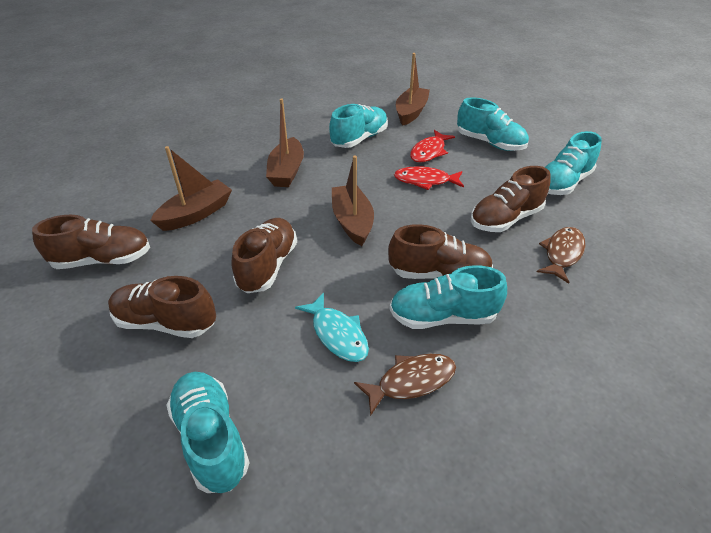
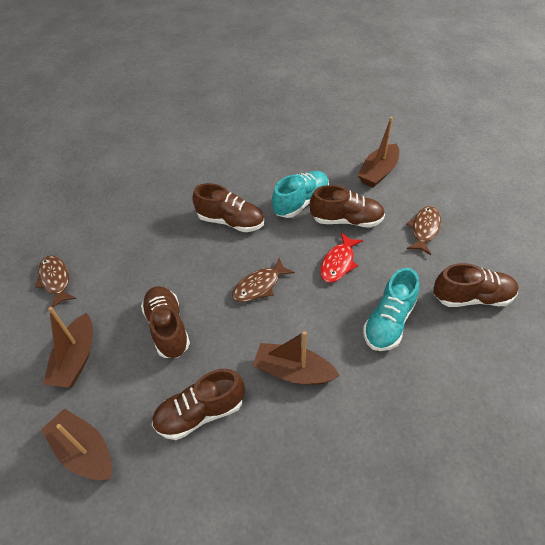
brown fish: 2 -> 3
red fish: 2 -> 1
turquoise fish: 1 -> 0
turquoise shoe: 5 -> 2

